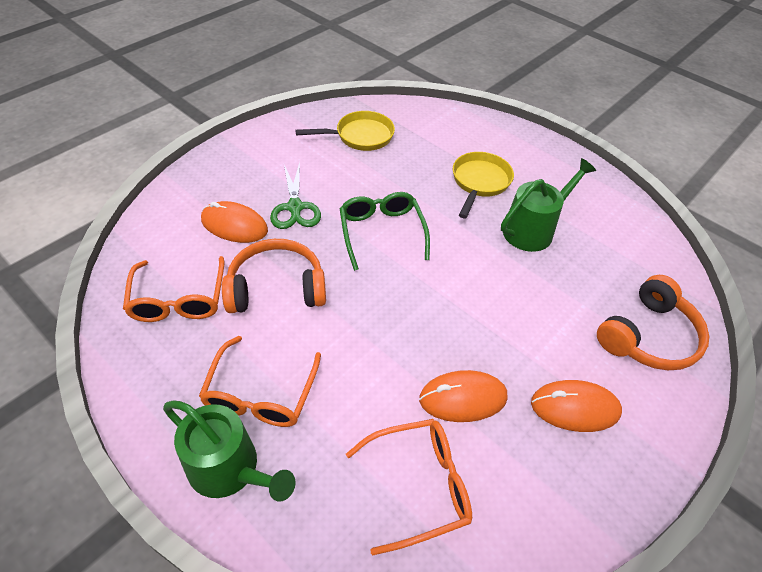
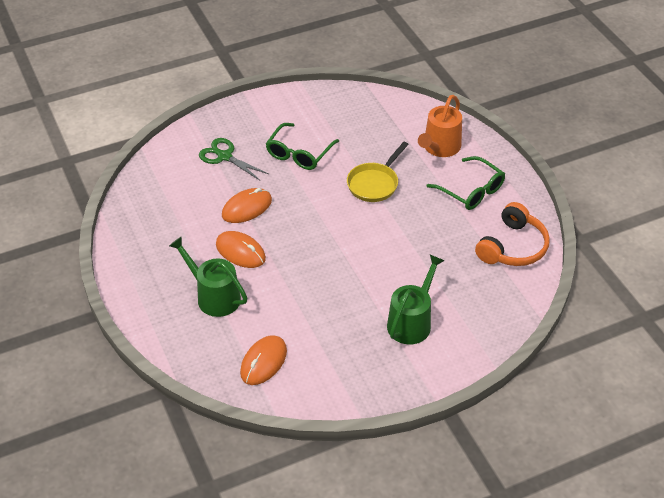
green glasses: 1 -> 2
orange glasses: 3 -> 0
orange headphones: 2 -> 1
orange watering can: 0 -> 1
yellow pan: 2 -> 1

